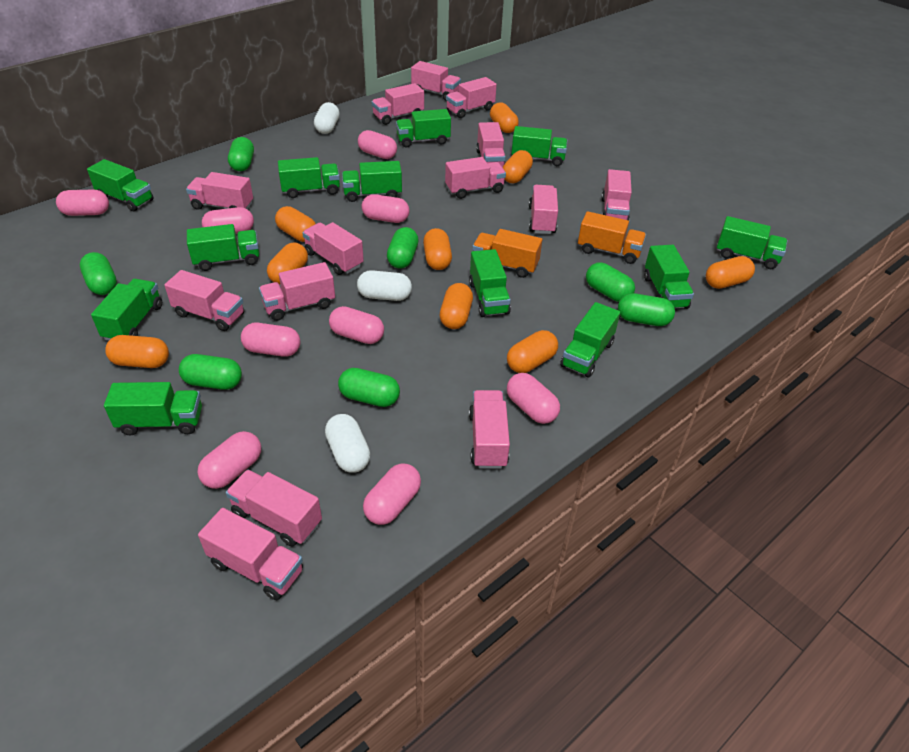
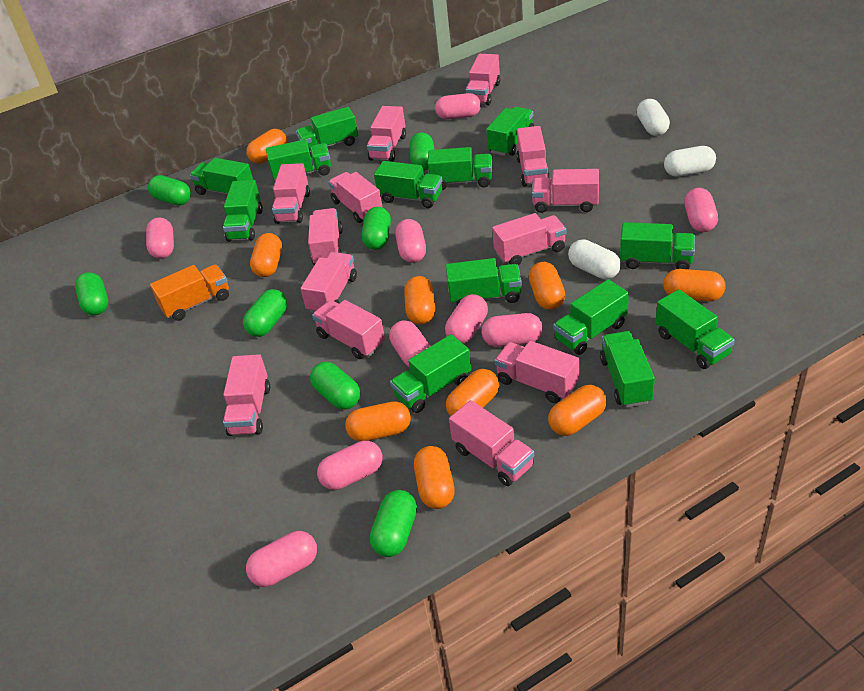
green truck: 12 -> 13
orange truck: 2 -> 1
pink truck: 14 -> 13

